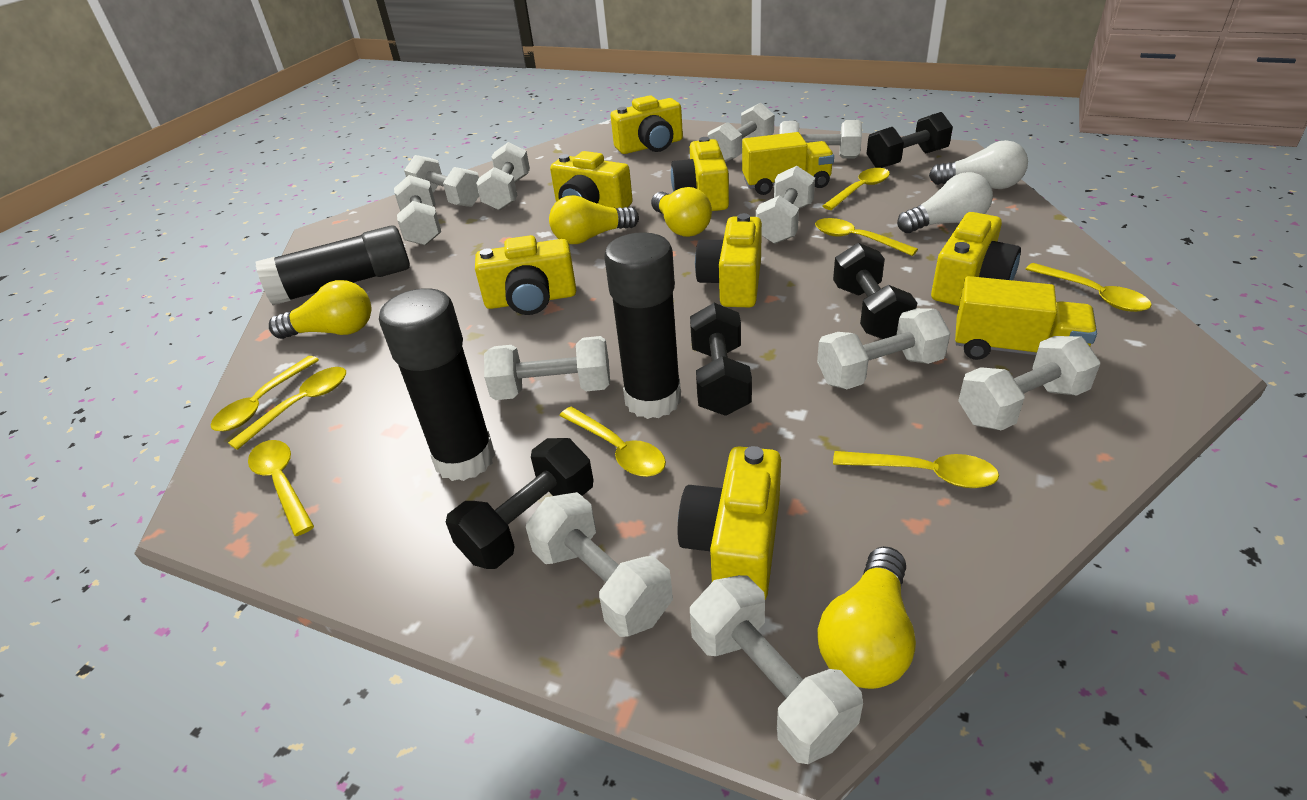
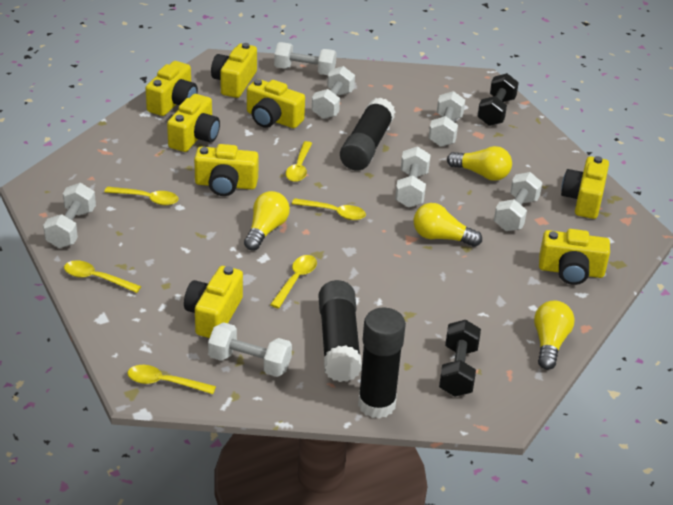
black dumbbell: 4 -> 2
white dumbbell: 11 -> 7
white light bulb: 2 -> 0
yellow camera: 7 -> 8
yellow spoon: 8 -> 6
yellow truck: 2 -> 0

